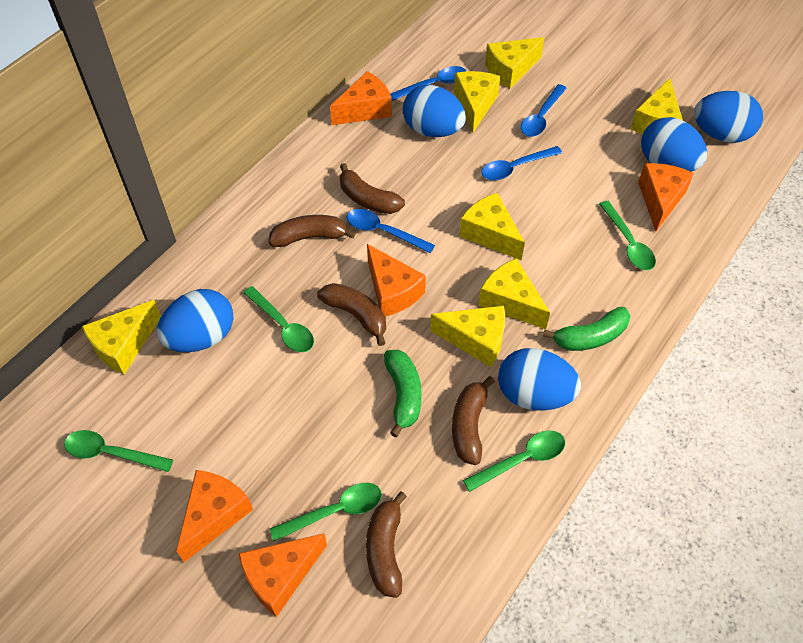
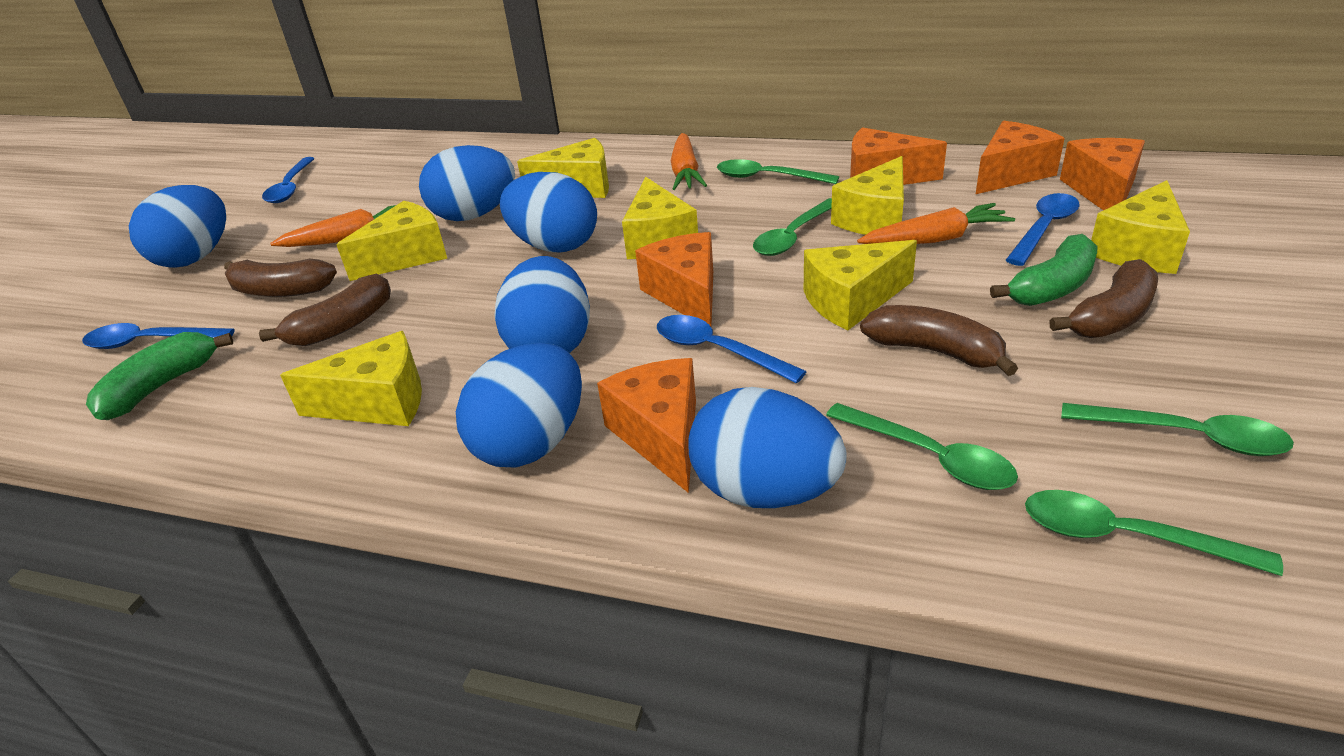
blue egg: 5 -> 6
brown banana: 5 -> 4
orange carrot: 0 -> 3

